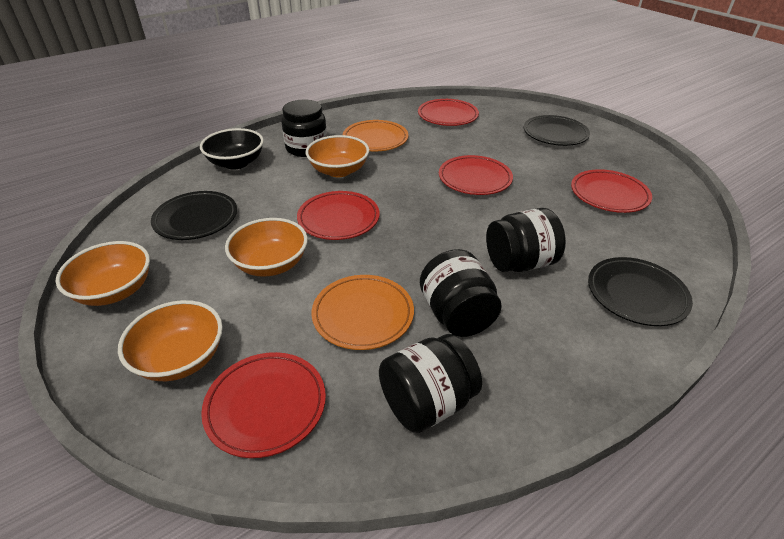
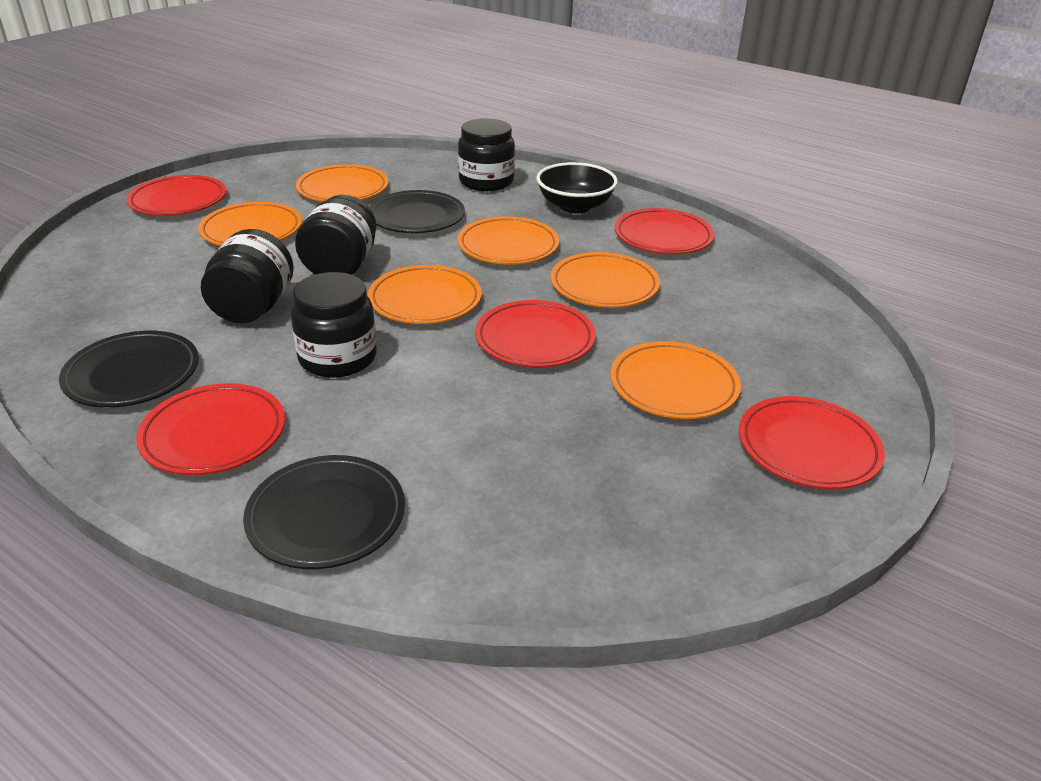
orange bowl: 4 -> 0
orange plate: 2 -> 6

